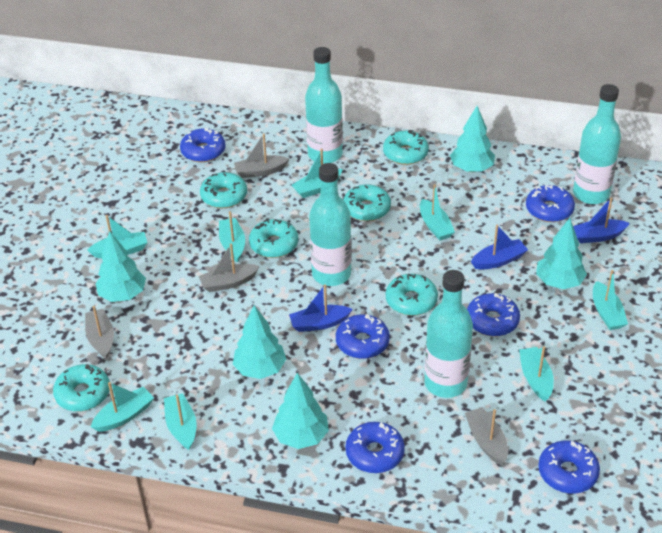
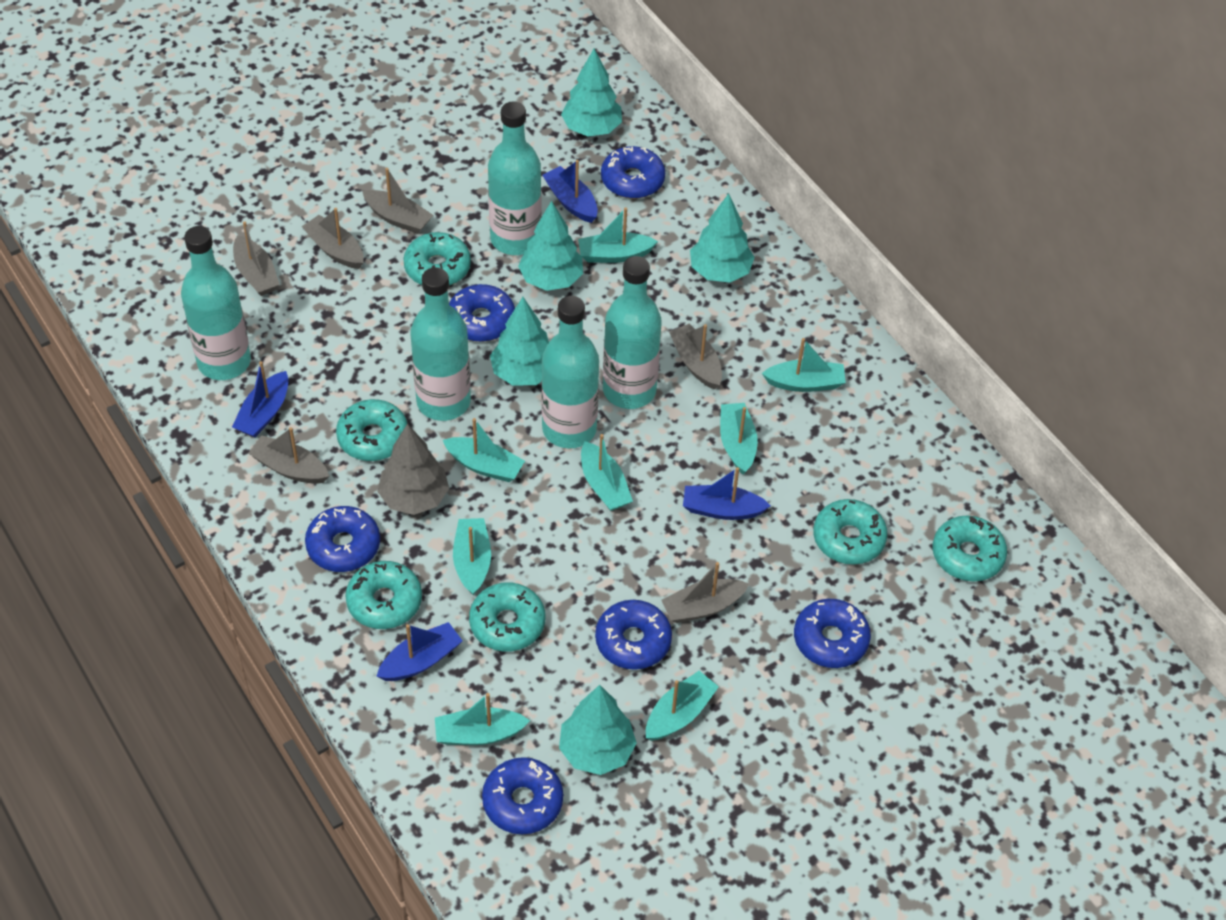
blue boat: 3 -> 4
grey boat: 4 -> 6
grey tree: 0 -> 1
turquoise bottle: 4 -> 5

